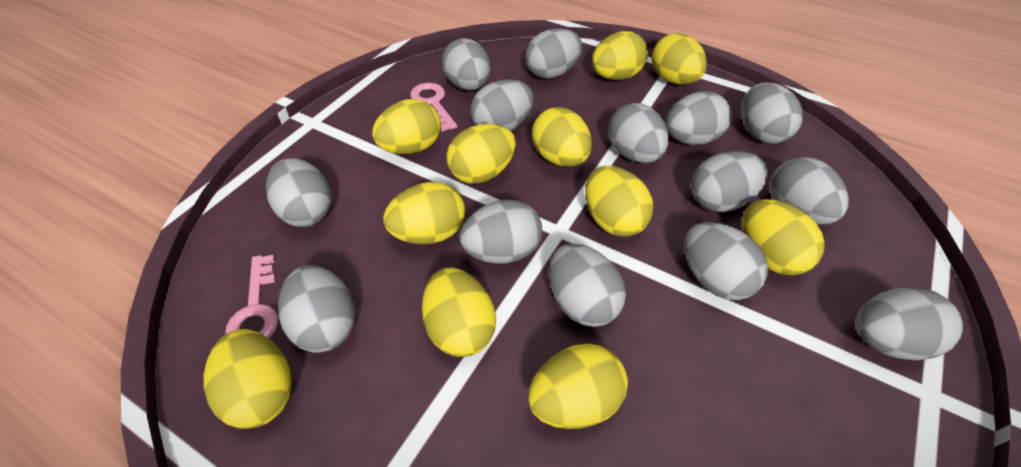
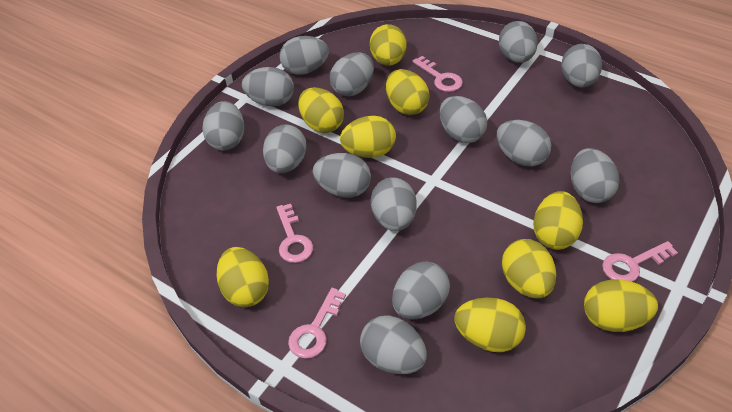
pink key: 2 -> 4
yellow egg: 11 -> 9

